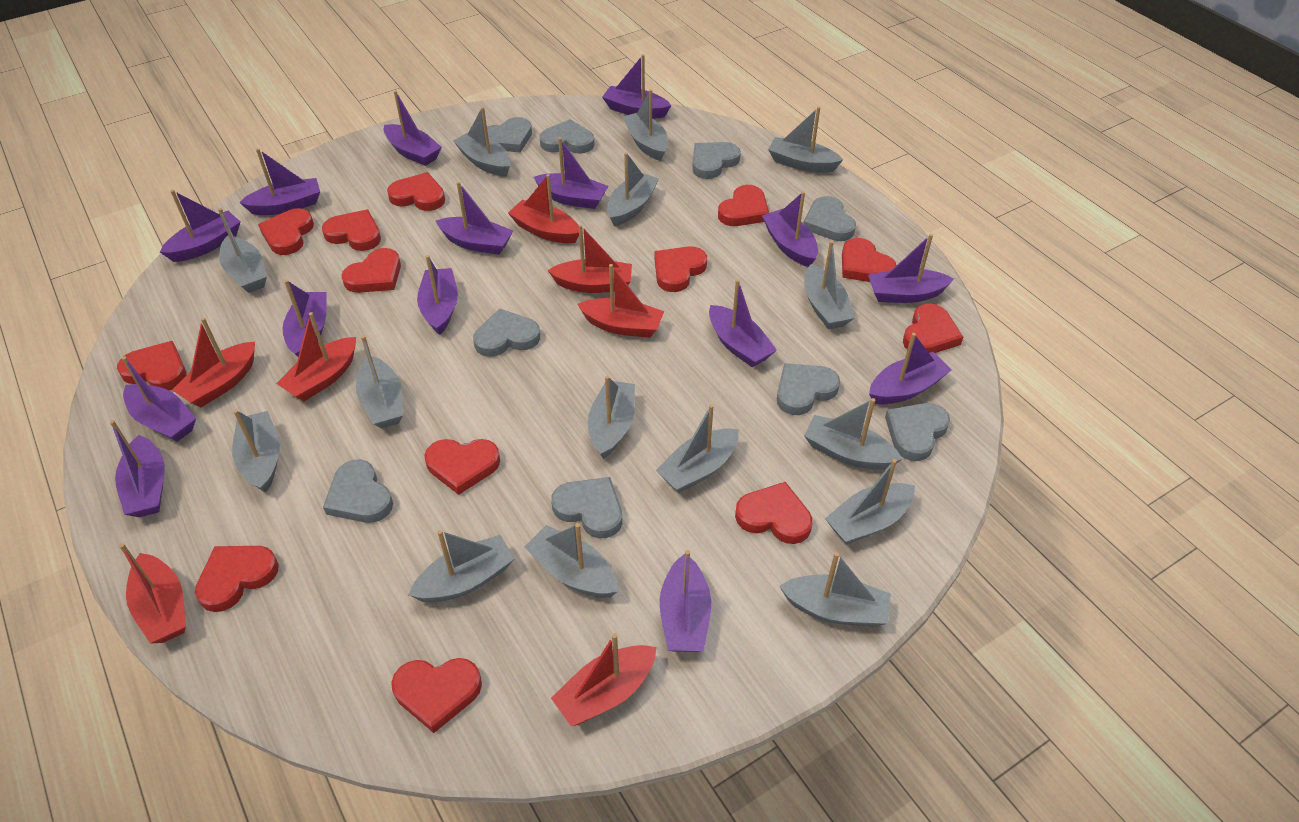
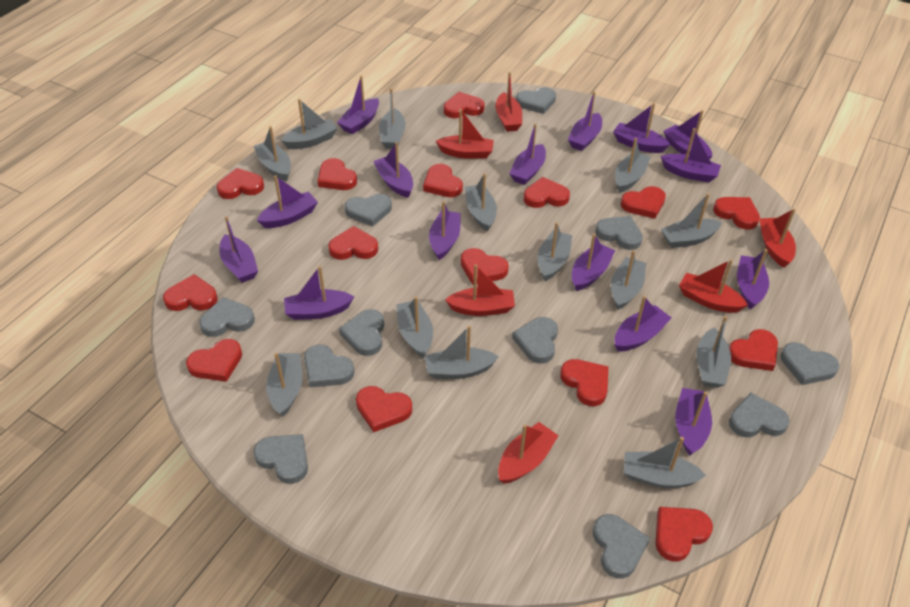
grey boat: 15 -> 13
grey heart: 9 -> 11
red boat: 7 -> 6
red heart: 13 -> 15

